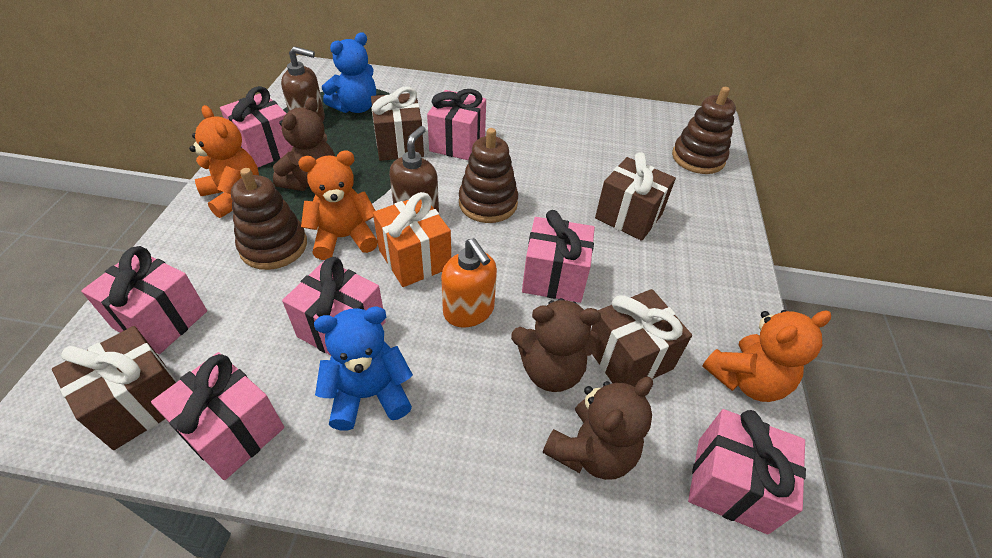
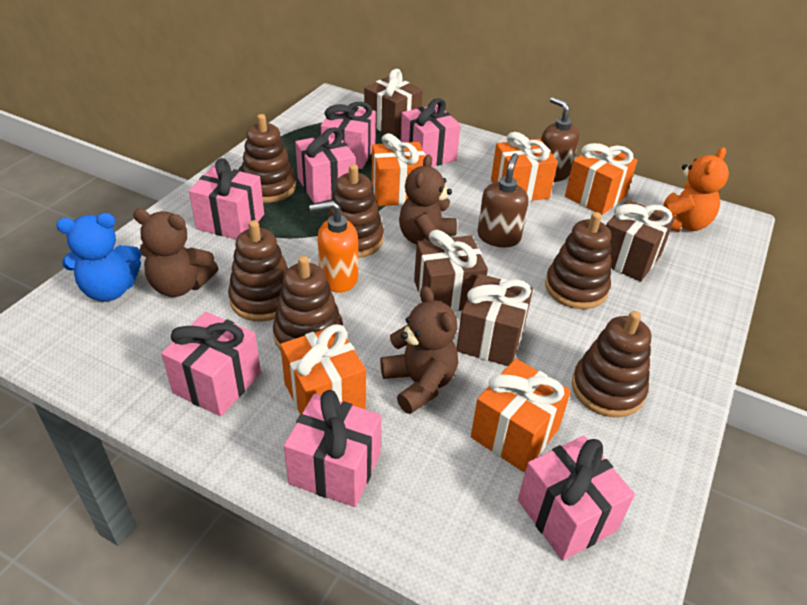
blue teddy bear: 2 -> 1
brown stacking toy: 3 -> 6
orange gift: 1 -> 5
orange teddy bear: 3 -> 1

